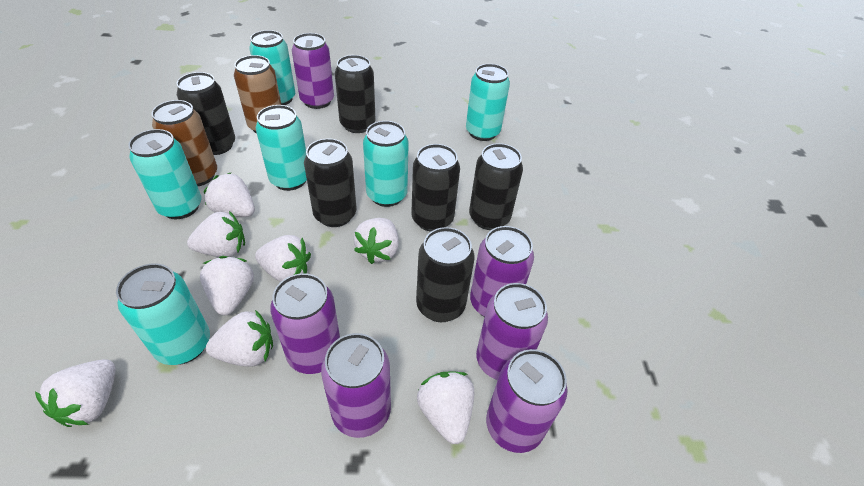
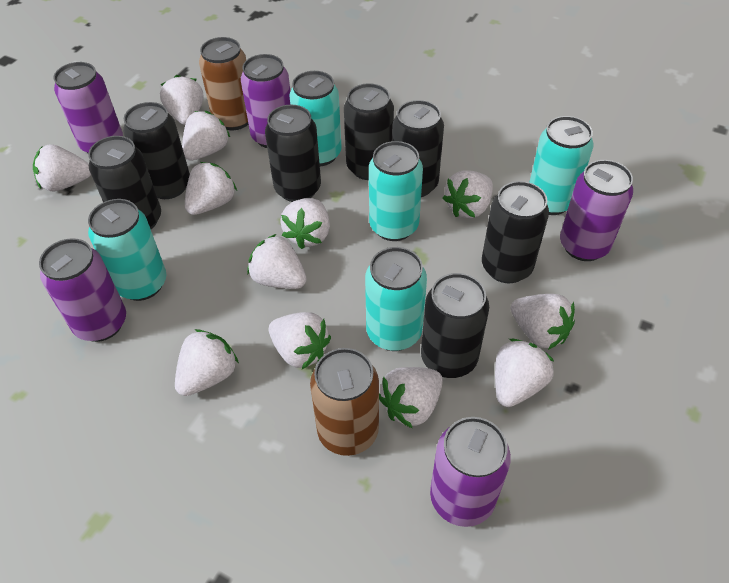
black can: 6 -> 7
purple can: 6 -> 5
turquoise can: 6 -> 5
white strawberry: 8 -> 12

